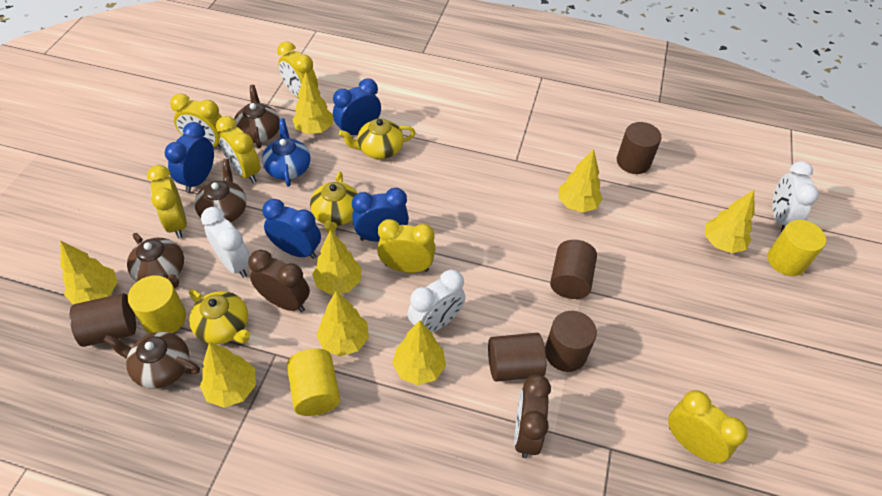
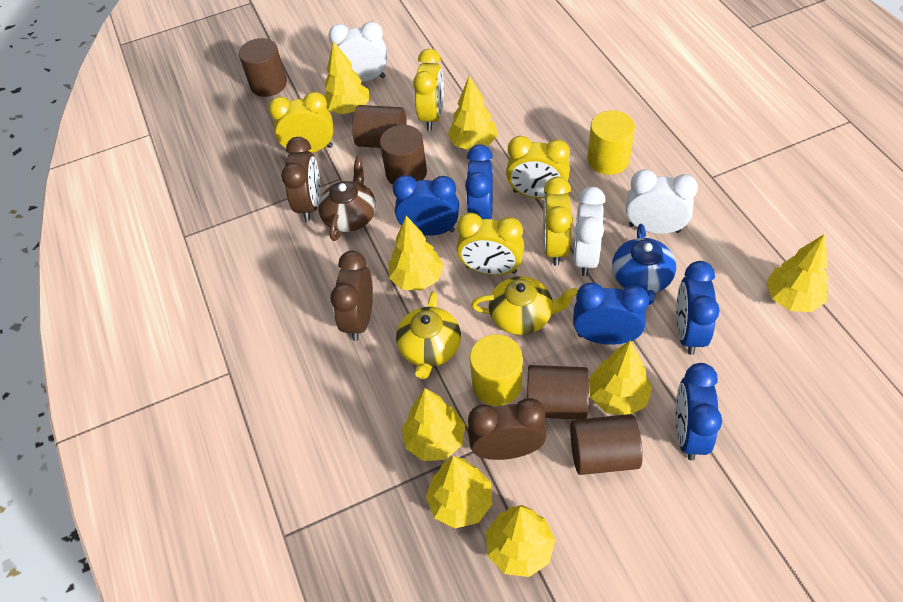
blue clock: 4 -> 5
brown clock: 2 -> 3
brown teapot: 4 -> 1
yellow clock: 6 -> 5
yellow cylinder: 3 -> 2
yellow teapot: 3 -> 2

